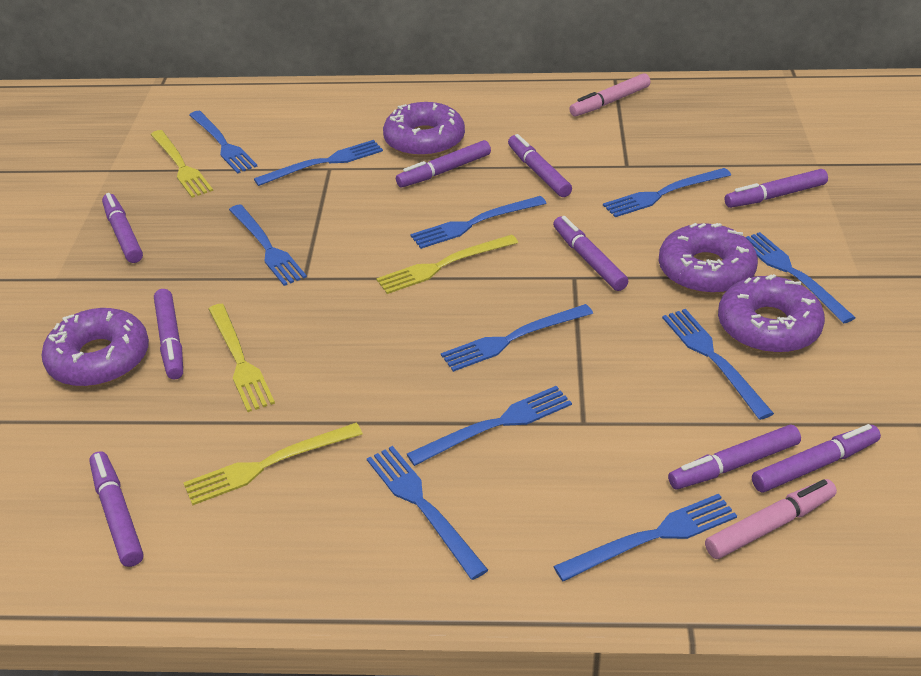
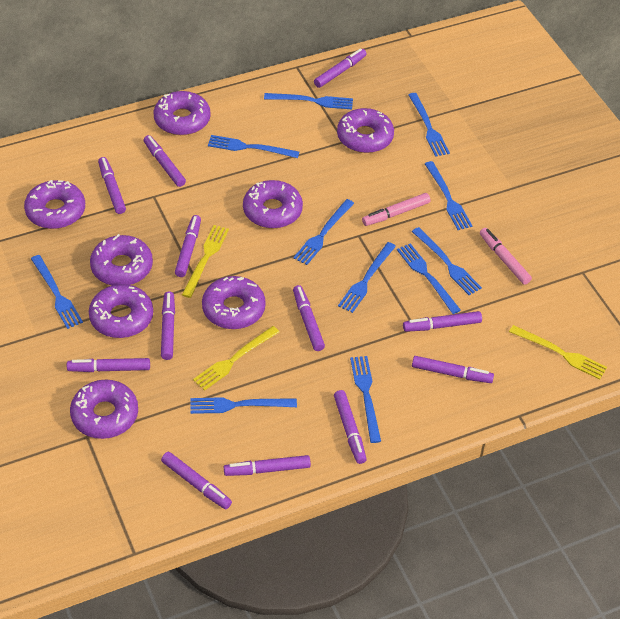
purple donut: 4 -> 8
purple marker: 9 -> 12
yellow fork: 4 -> 3

